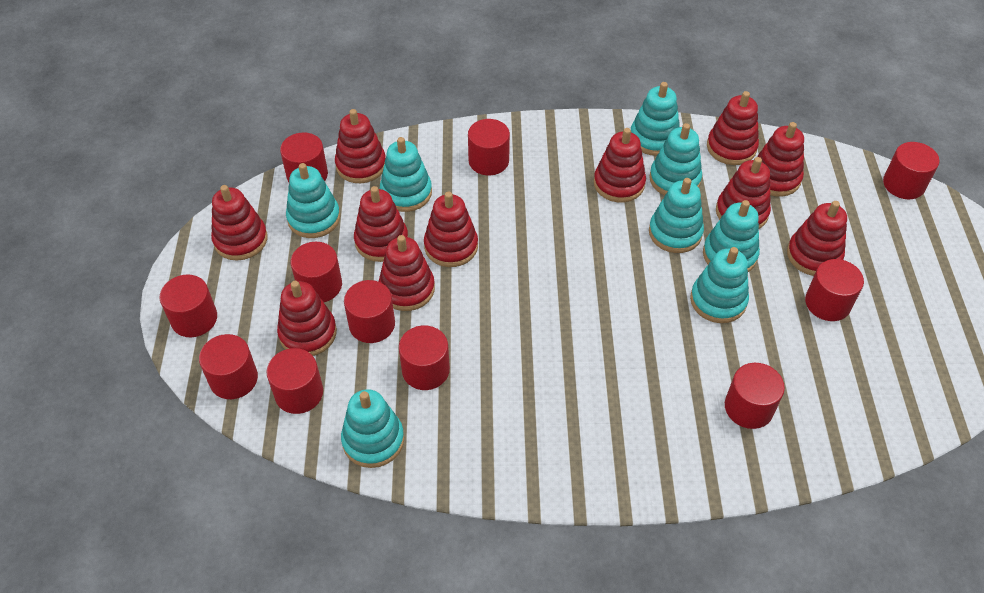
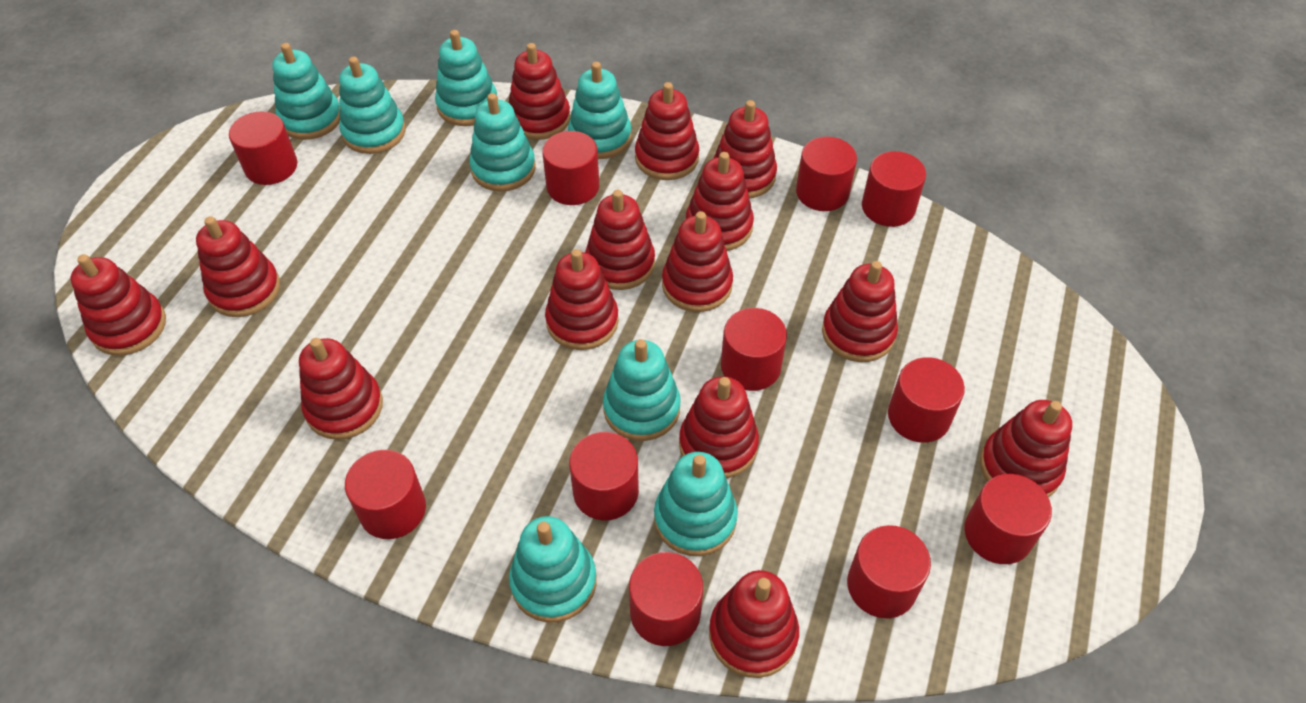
red stacking toy: 11 -> 14

